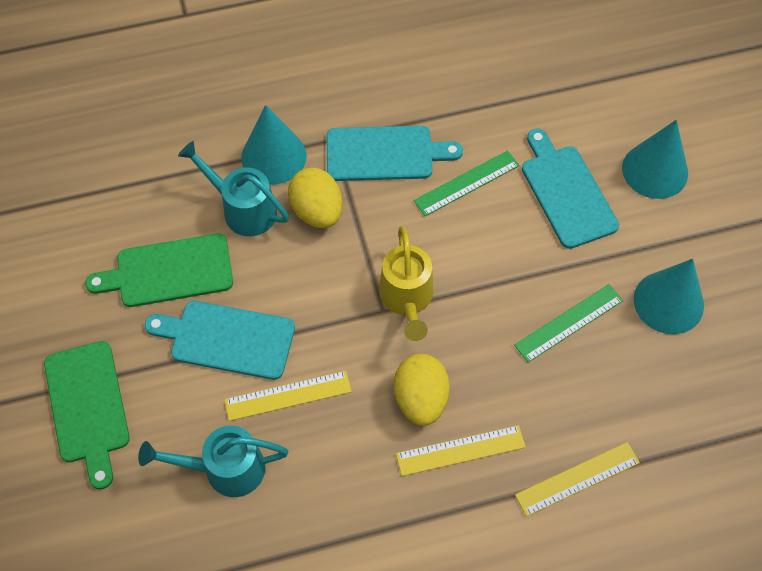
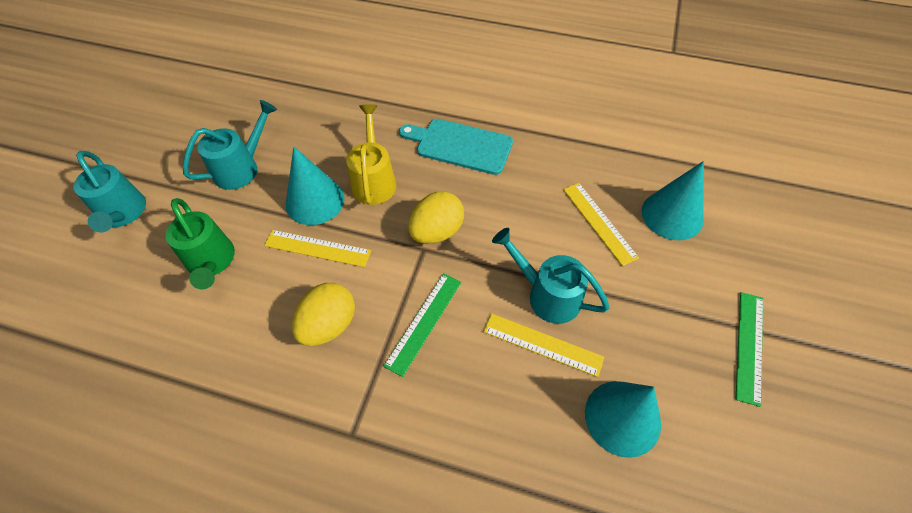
green cutting board: 2 -> 0
green watering can: 0 -> 1
turquoise cutting board: 3 -> 1
turquoise watering can: 2 -> 3

